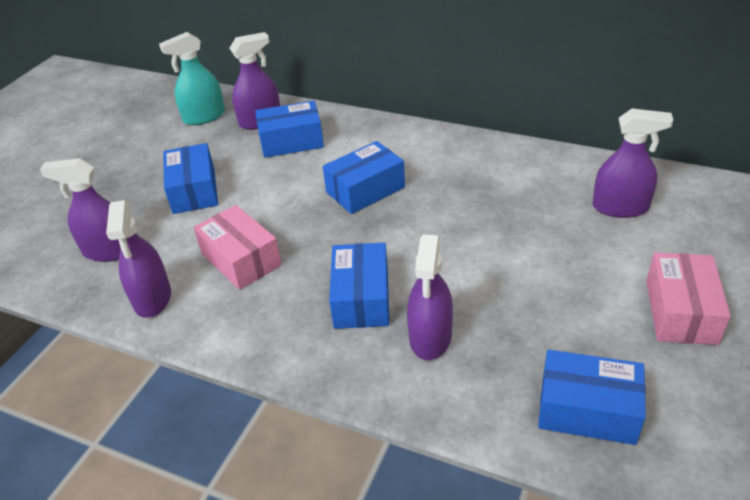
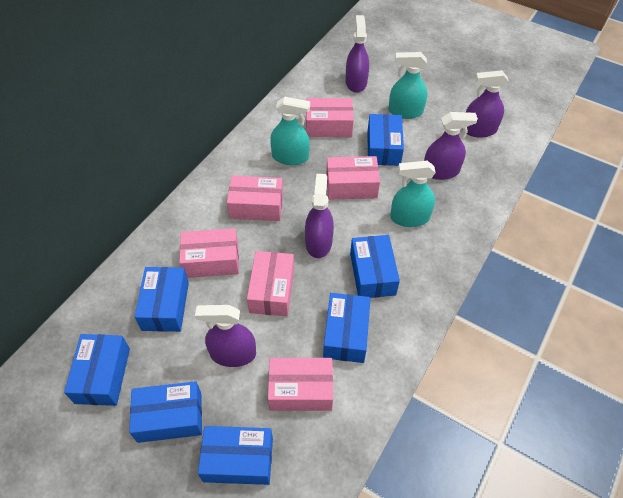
blue box: 5 -> 7
pink box: 2 -> 6
turquoise spray bottle: 1 -> 3

